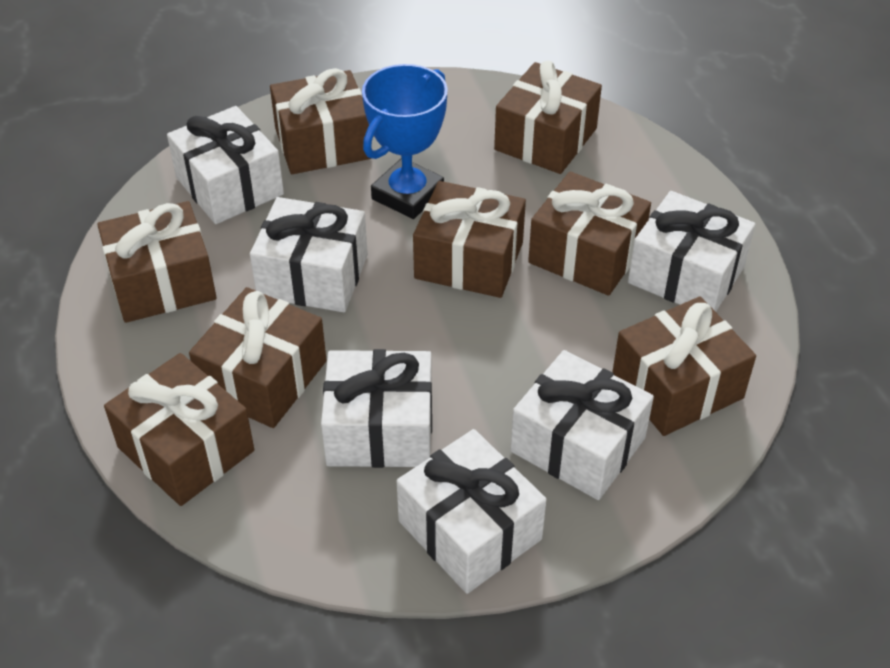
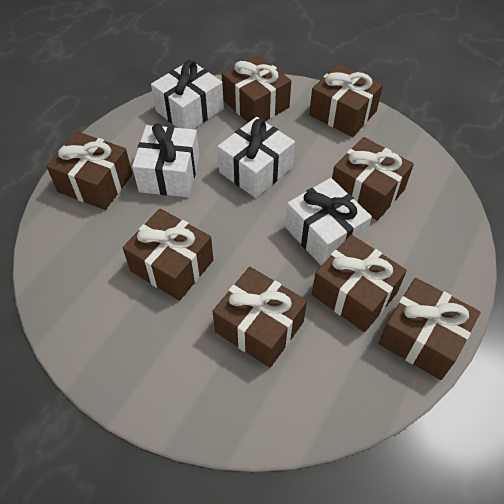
blue trophy: 1 -> 0
white gift: 6 -> 4

